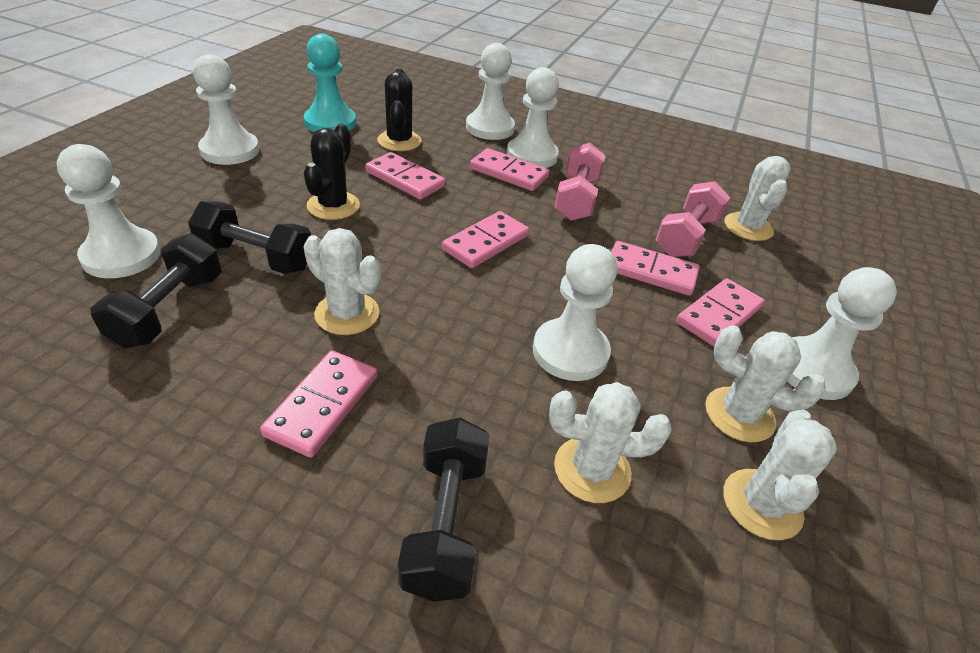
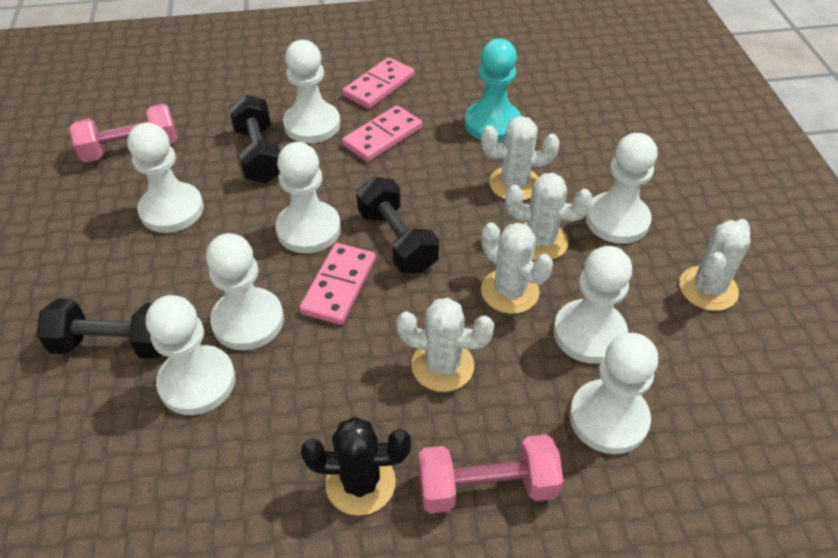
black cactus: 2 -> 1
pink domino: 6 -> 3
white pawn: 6 -> 8

